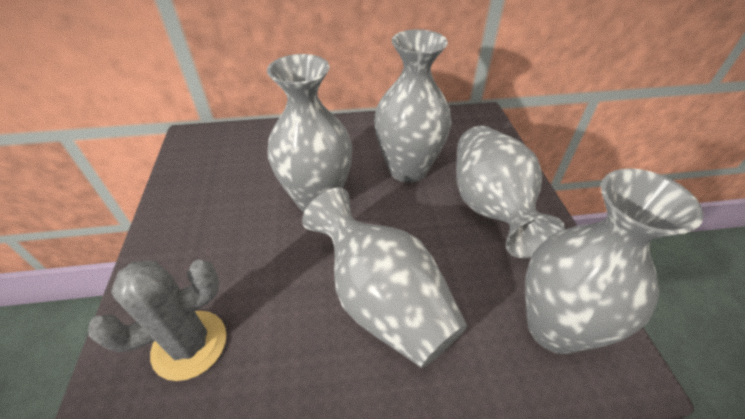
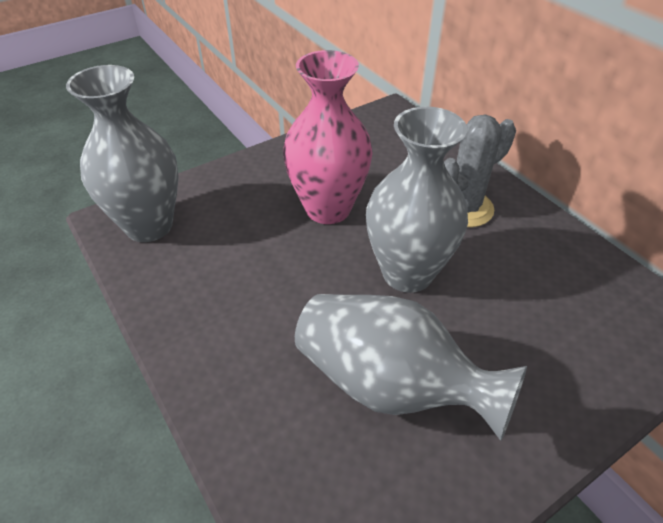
grey vase: 5 -> 3
pink vase: 0 -> 1

